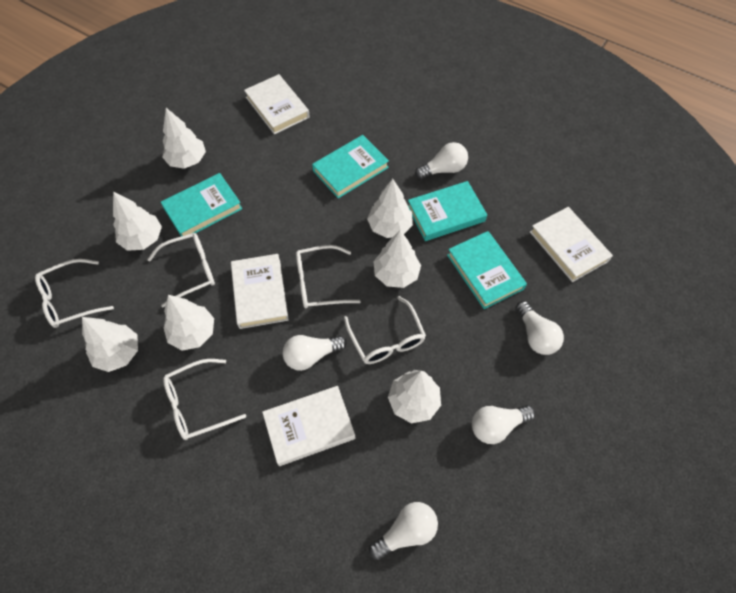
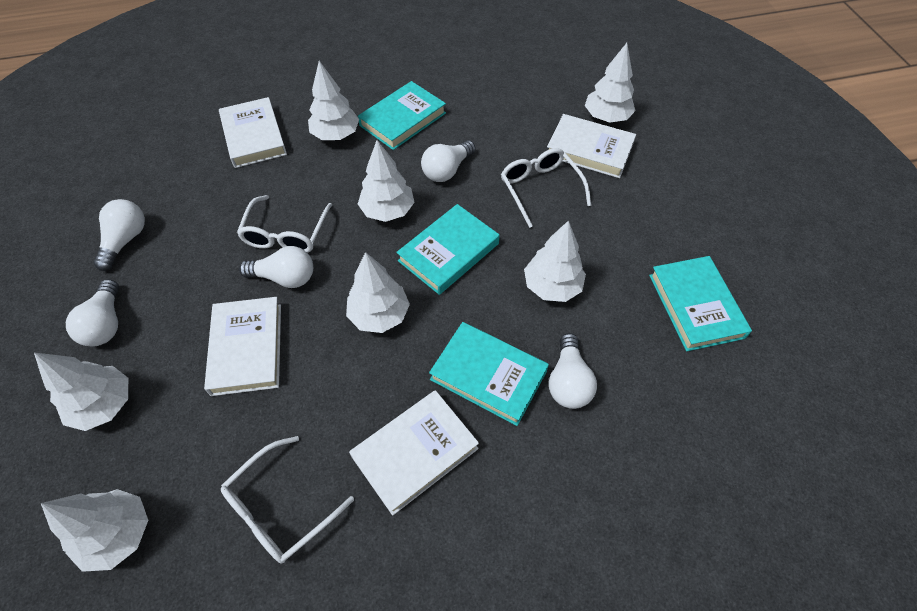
white glasses: 5 -> 3

